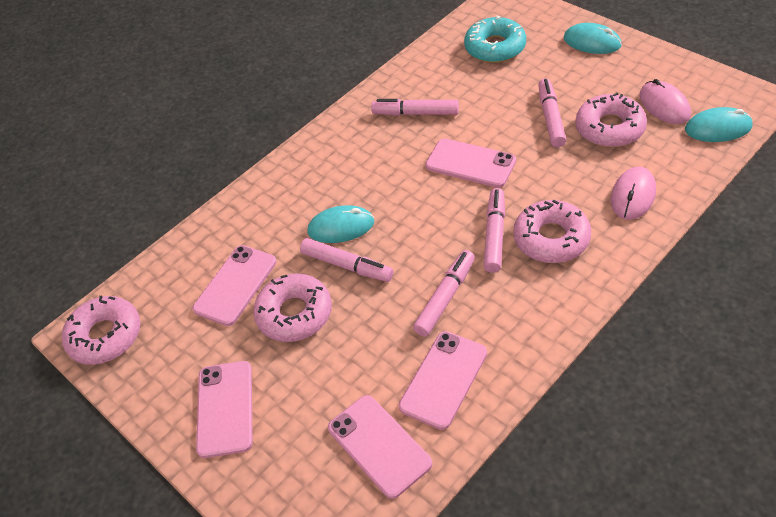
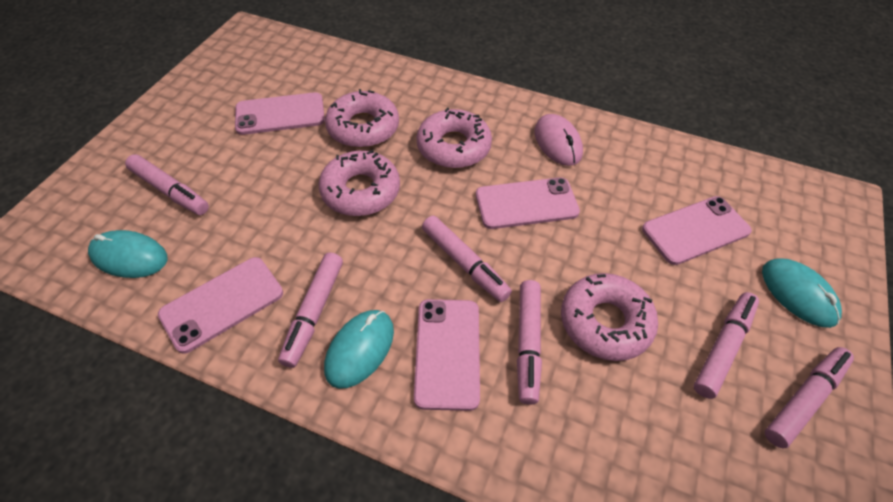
pink marker: 5 -> 6
pink mouse: 2 -> 1
turquoise donut: 1 -> 0

